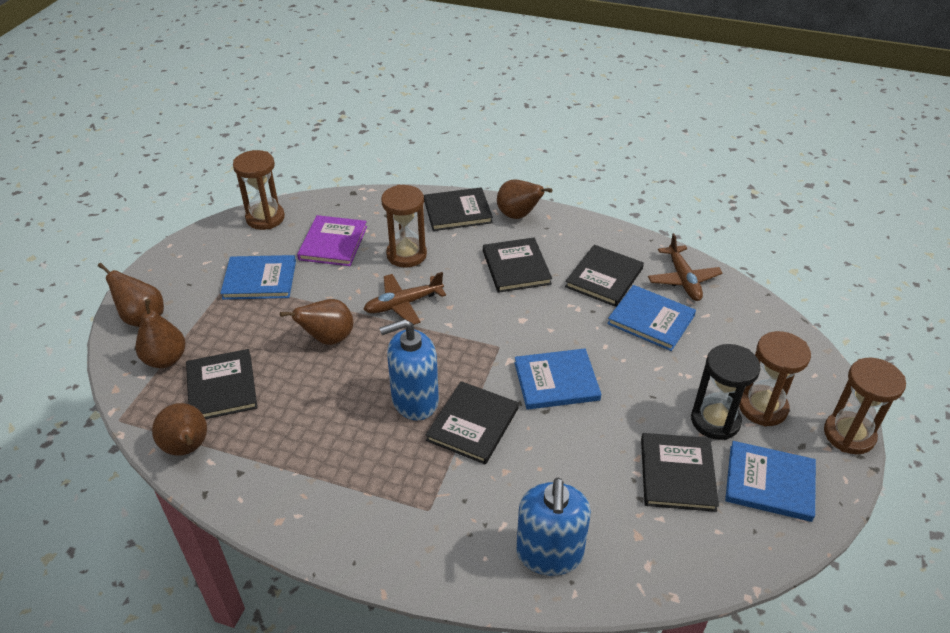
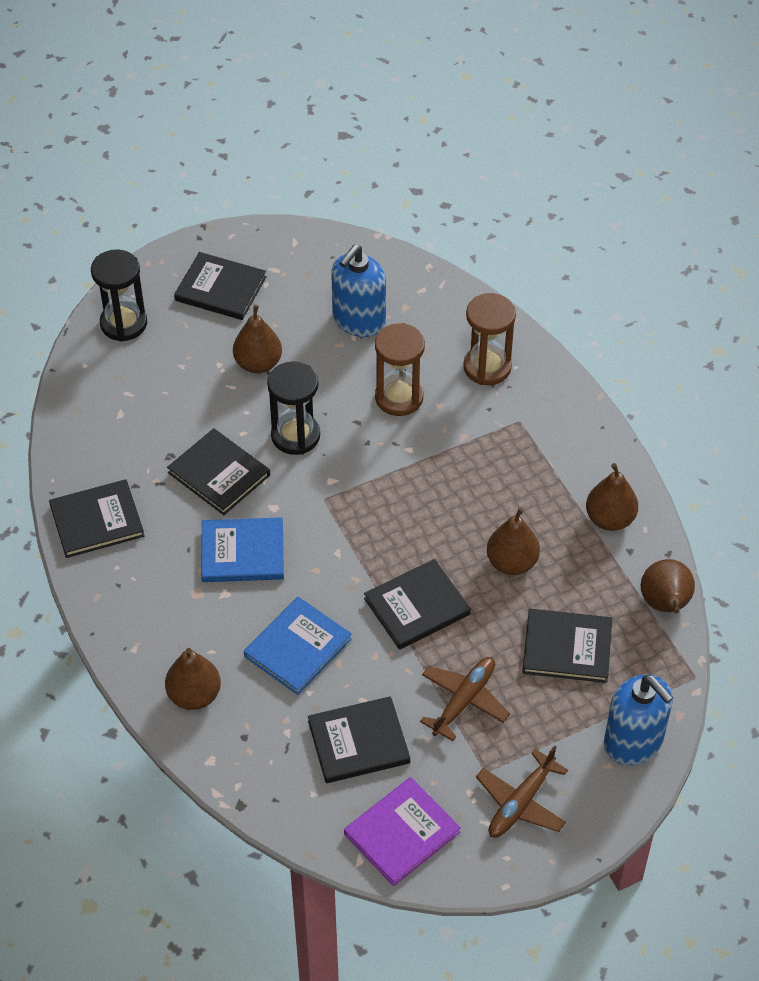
black hourglass: 1 -> 2
blue book: 4 -> 2
brown hourglass: 4 -> 2

